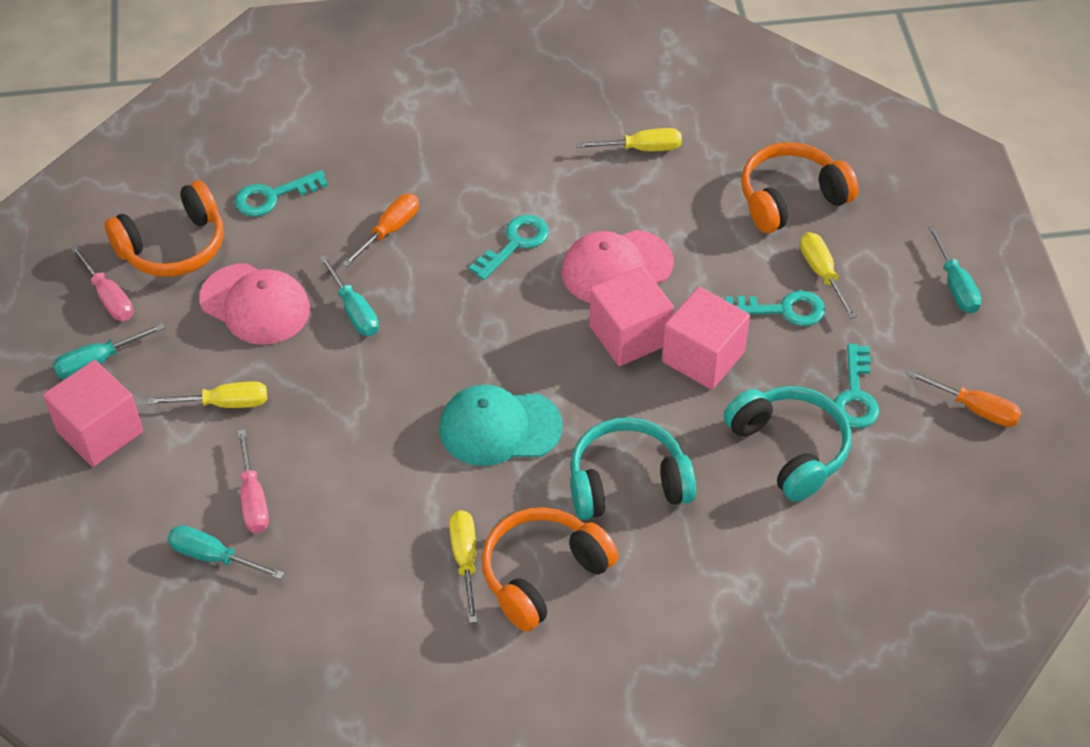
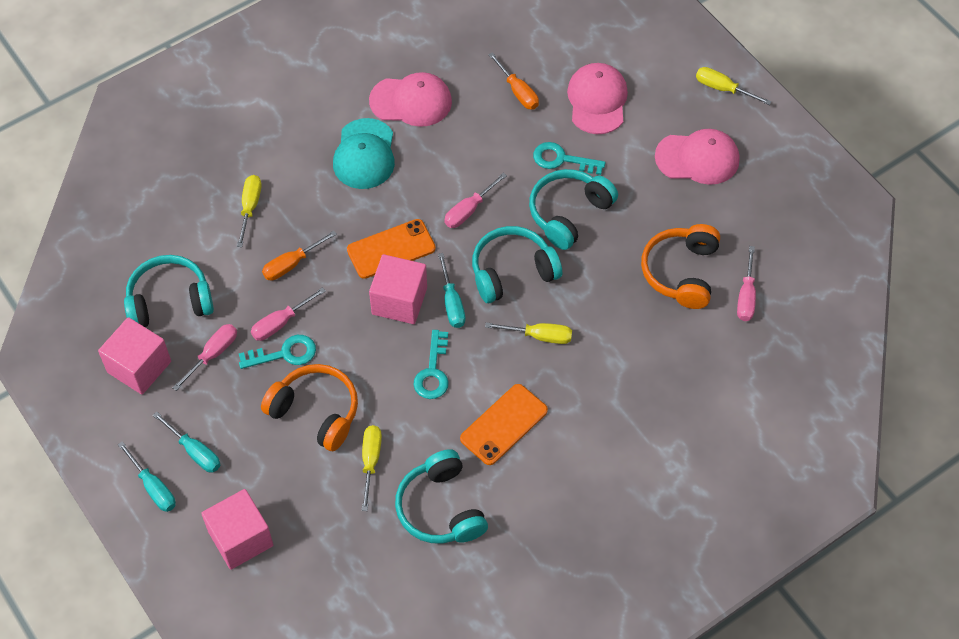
orange headphones: 3 -> 2
orange phone: 0 -> 2
pink cap: 2 -> 3
pink screwdriver: 2 -> 4
turquoise headphones: 2 -> 4
turquoise key: 4 -> 3
turquoise screwdriver: 4 -> 3

